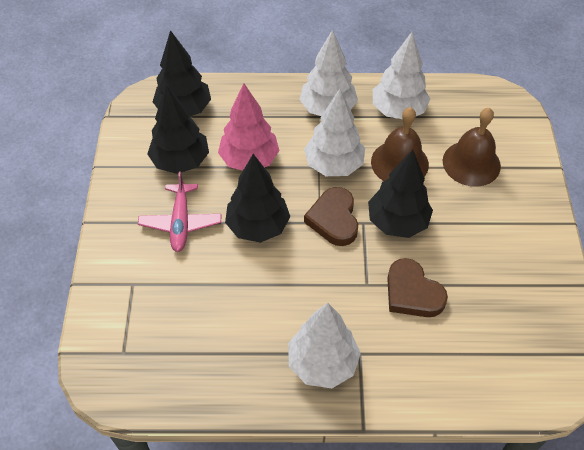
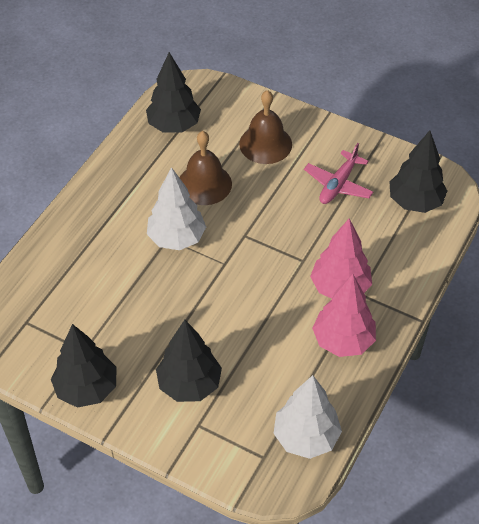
brown heart: 2 -> 0
pink tree: 1 -> 2
white tree: 4 -> 2

